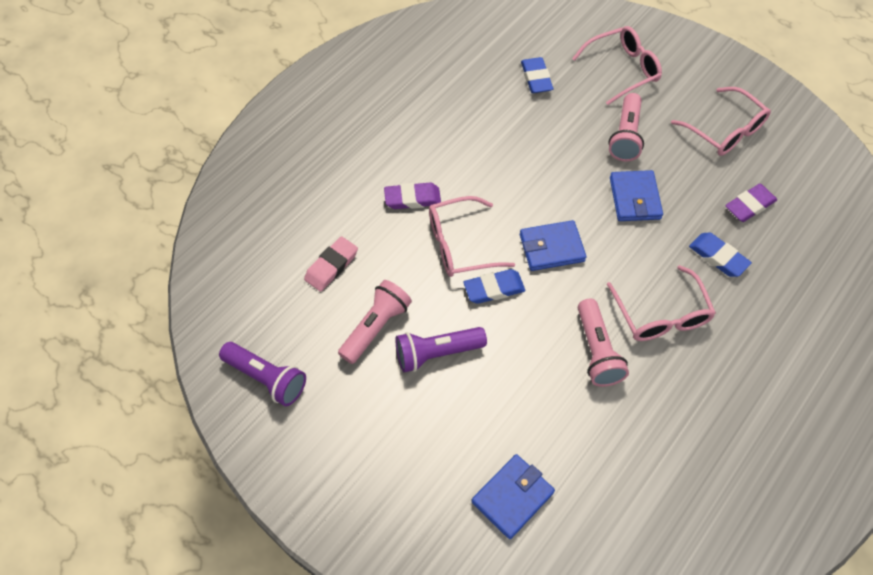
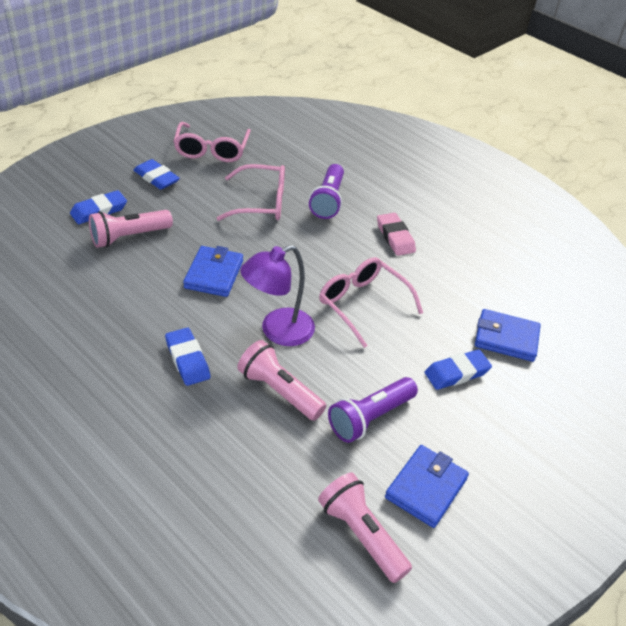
blue eraser: 3 -> 4
pink glasses: 4 -> 3
purple eraser: 2 -> 0
purple lamp: 0 -> 1

